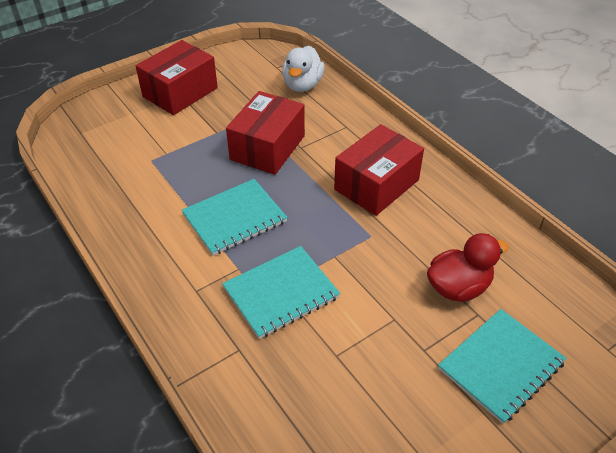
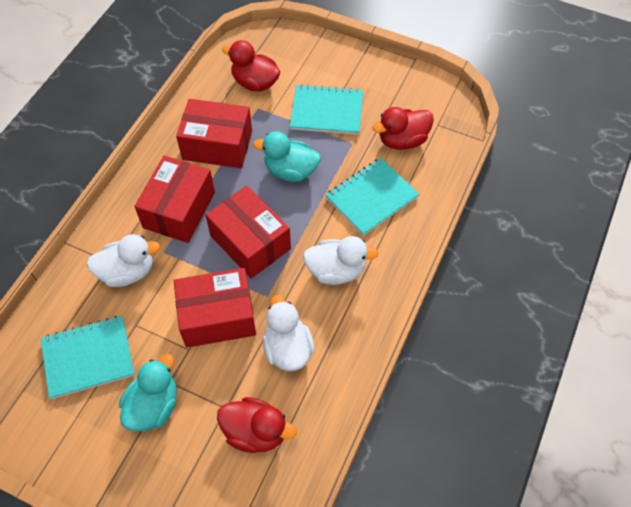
red box: 3 -> 4
red duck: 1 -> 3
turquoise duck: 0 -> 2
white duck: 1 -> 3

